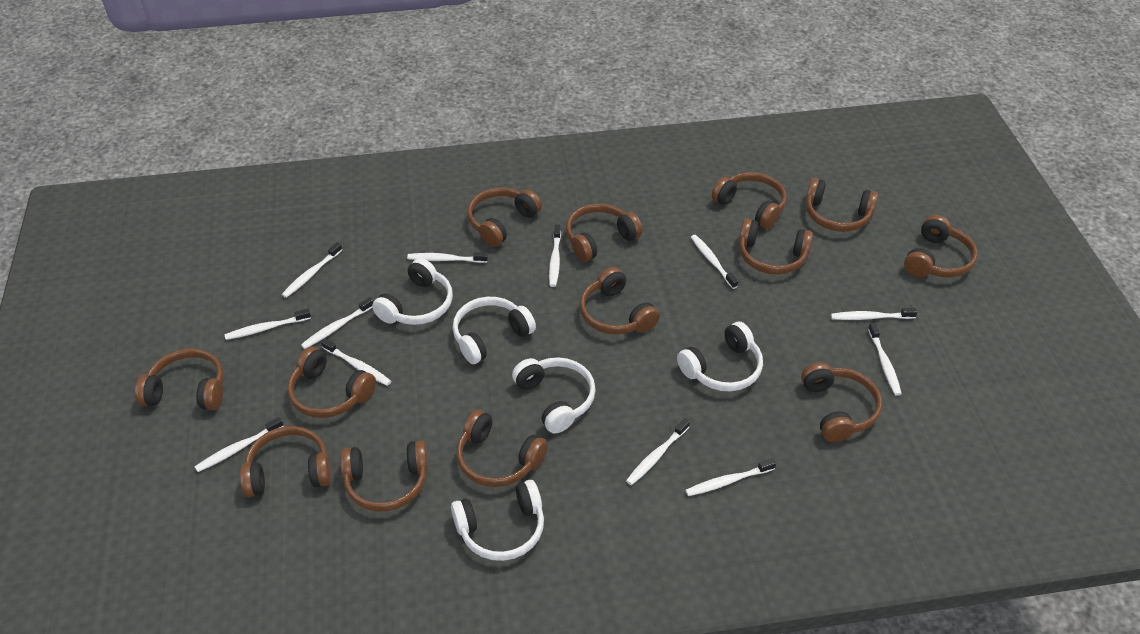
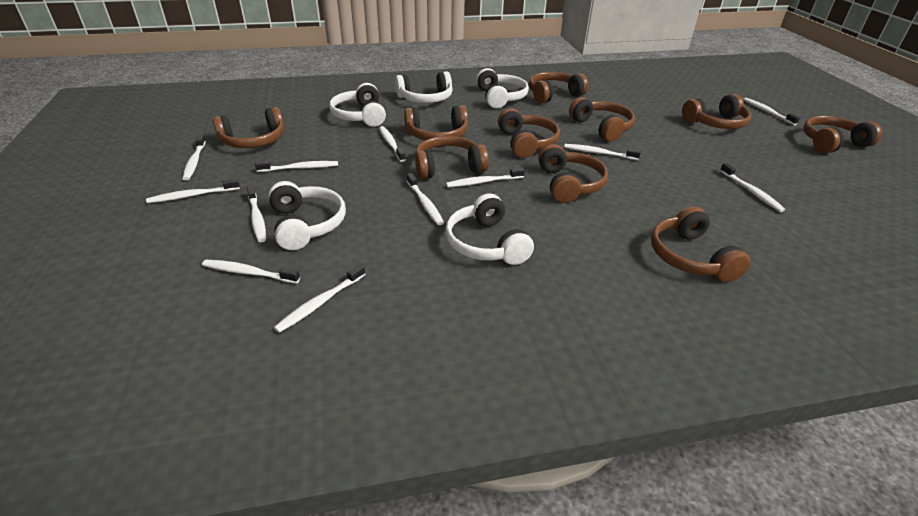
brown headphones: 13 -> 10

